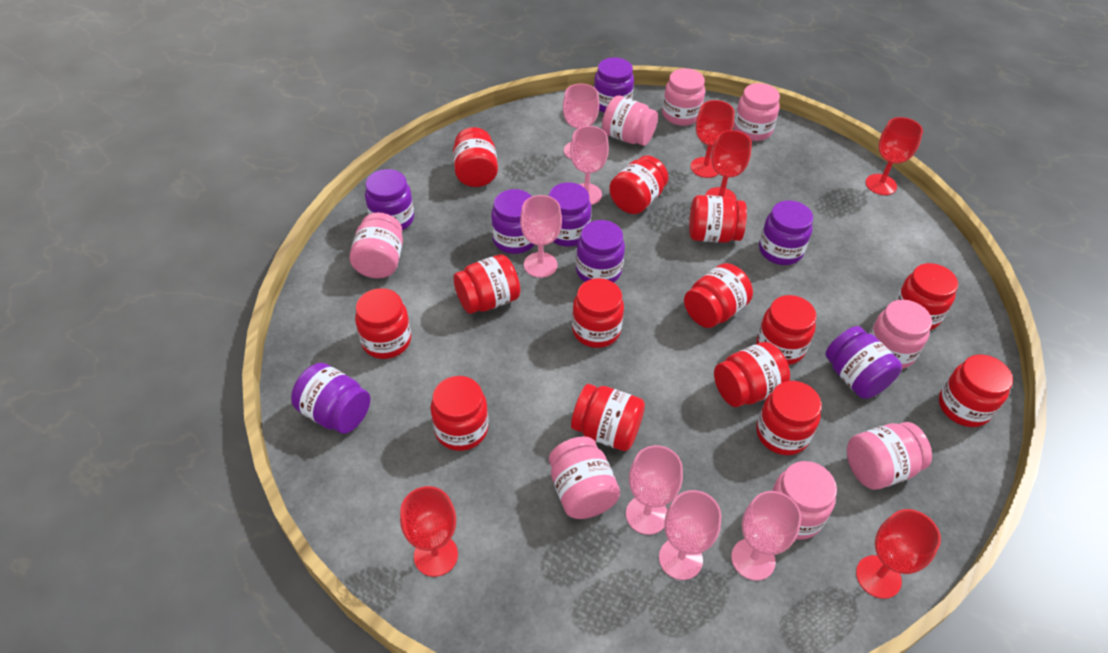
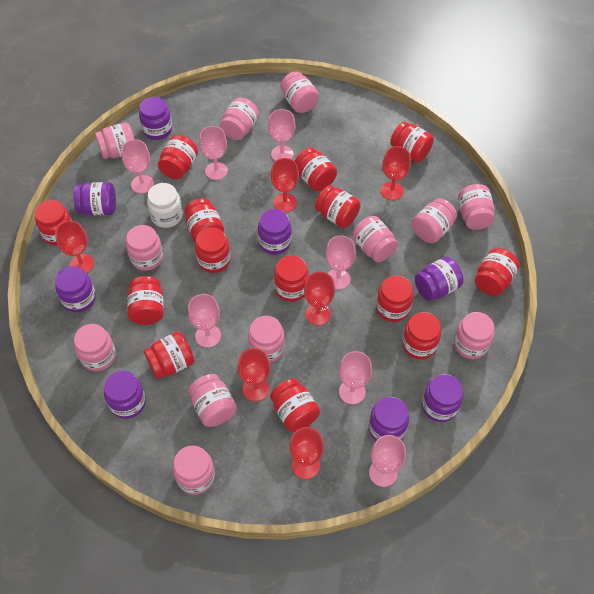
pink goblet: 6 -> 7
pink jar: 8 -> 12
red goblet: 5 -> 6
white jar: 0 -> 1

